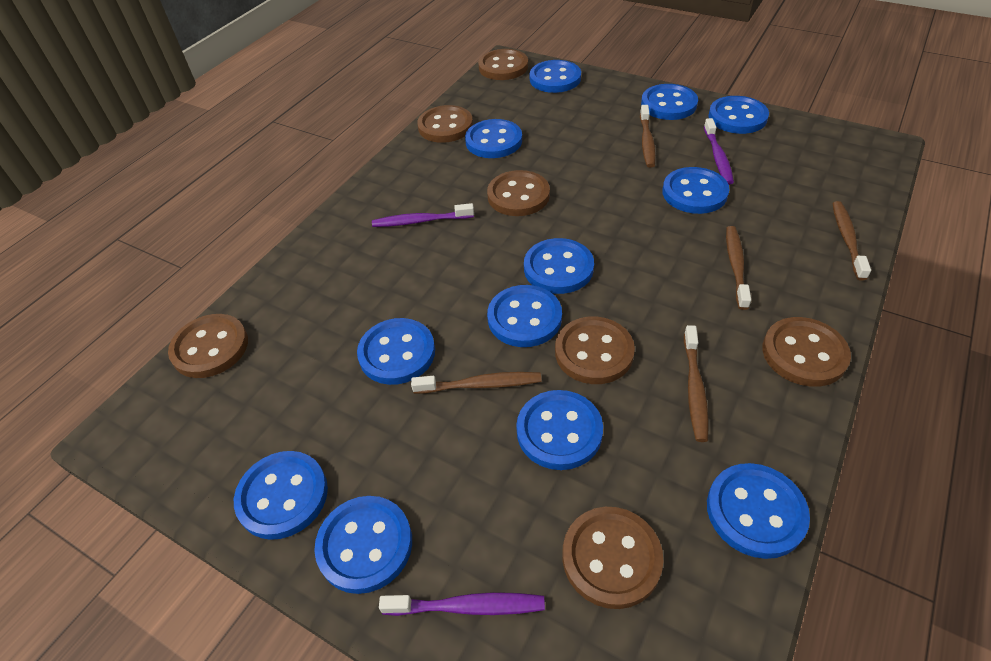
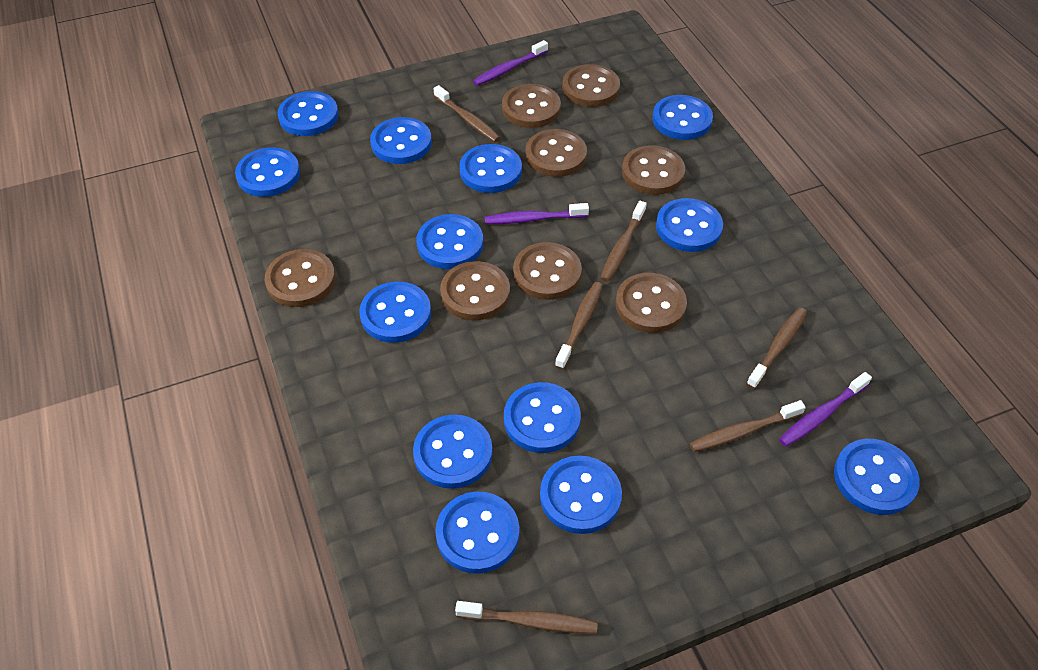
blue button: 12 -> 13
brown button: 7 -> 8
brown toothbrush: 5 -> 6

